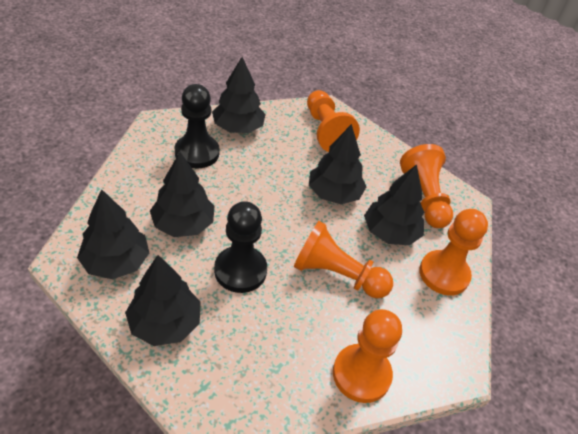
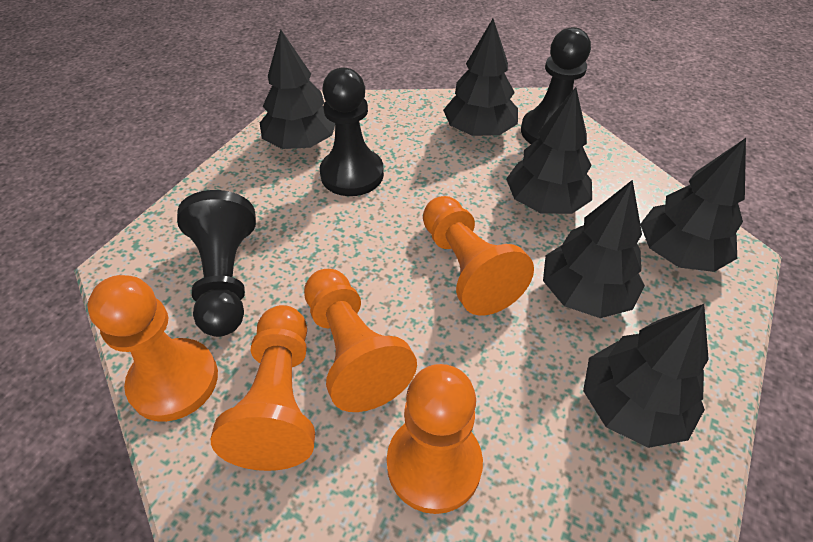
black pawn: 2 -> 3

